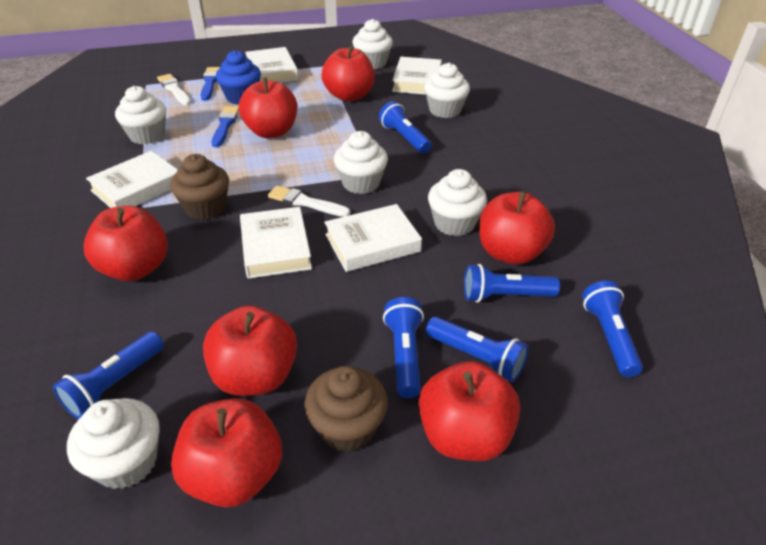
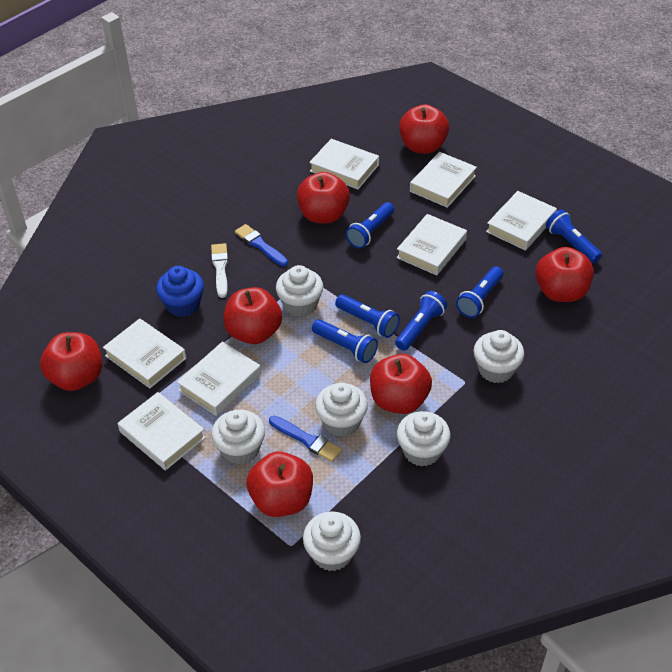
brown cupcake: 2 -> 0
white book: 5 -> 7
white brush: 2 -> 1

